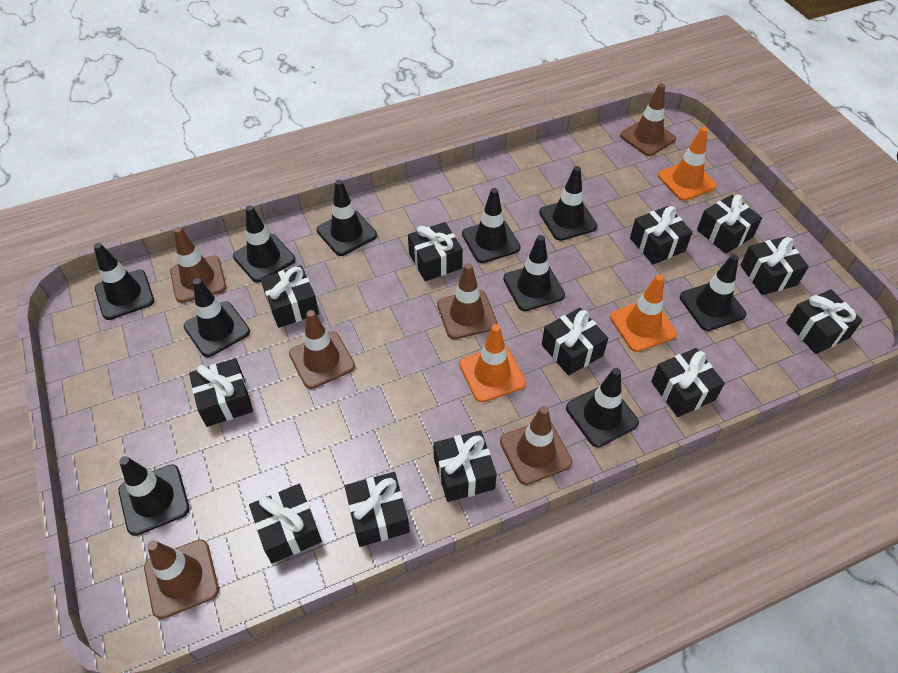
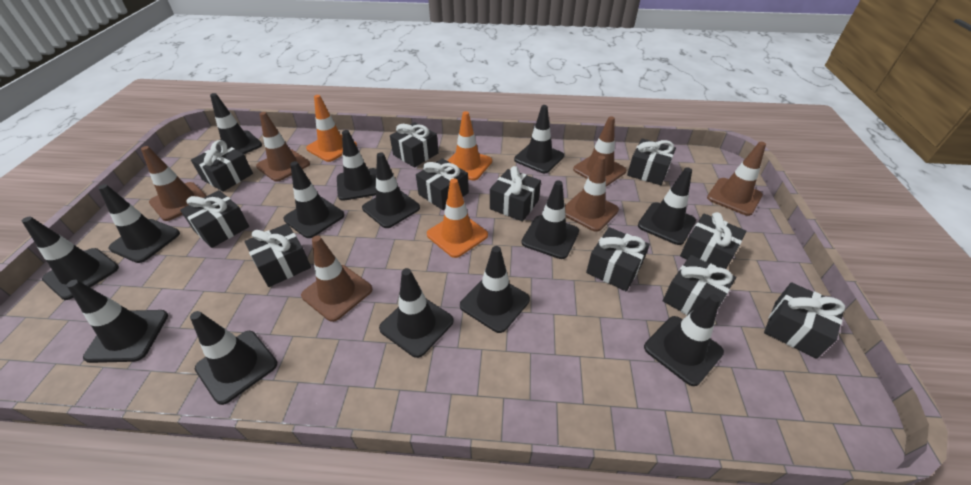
black gift: 12 -> 11
black traffic cone: 10 -> 14

